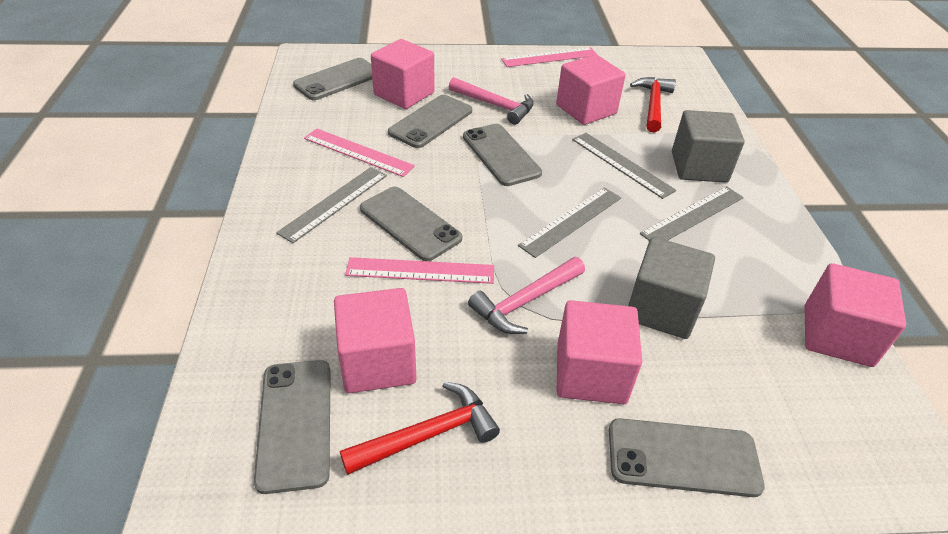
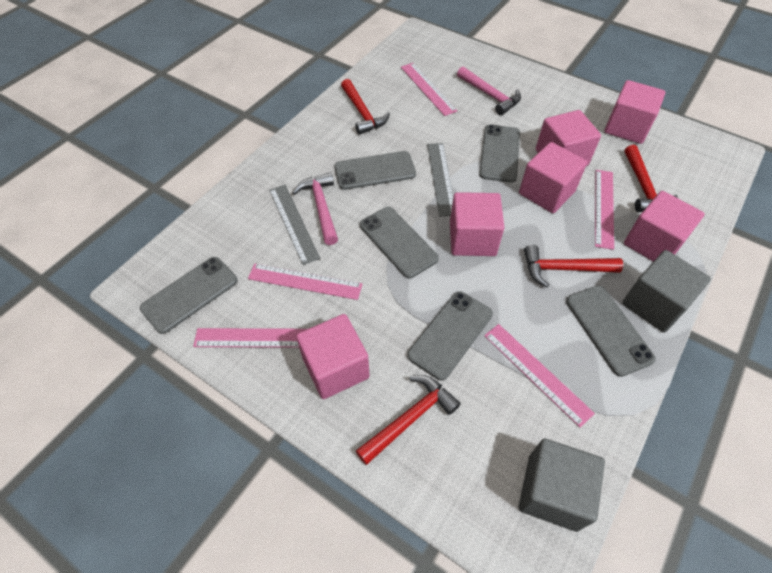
grey ruler: 4 -> 2
pink cube: 5 -> 6
pink ruler: 3 -> 5
red hammer: 2 -> 4

